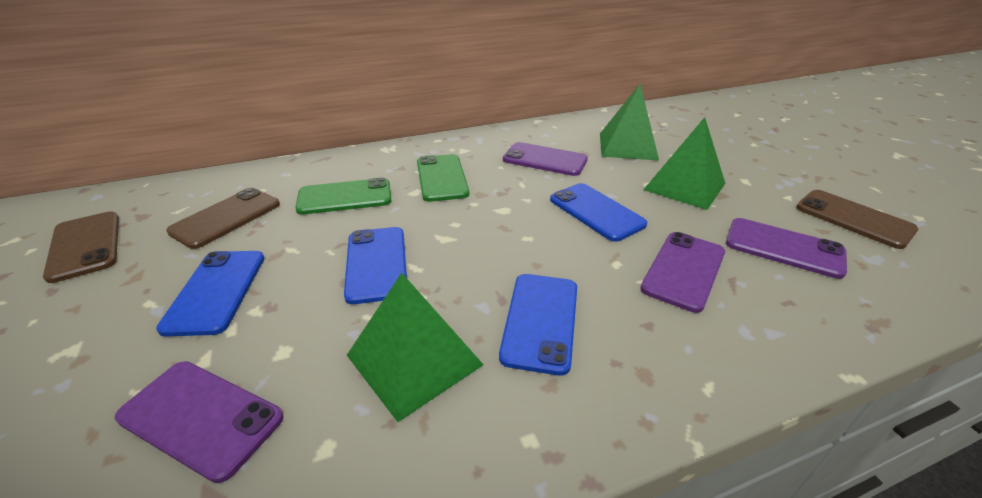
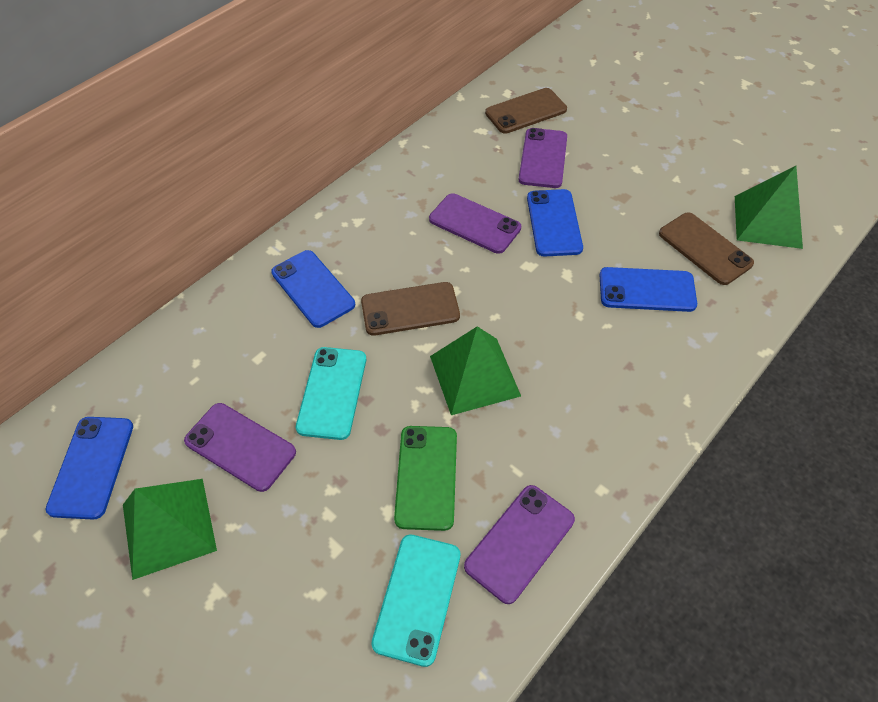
green phone: 2 -> 1
turquoise phone: 0 -> 2

